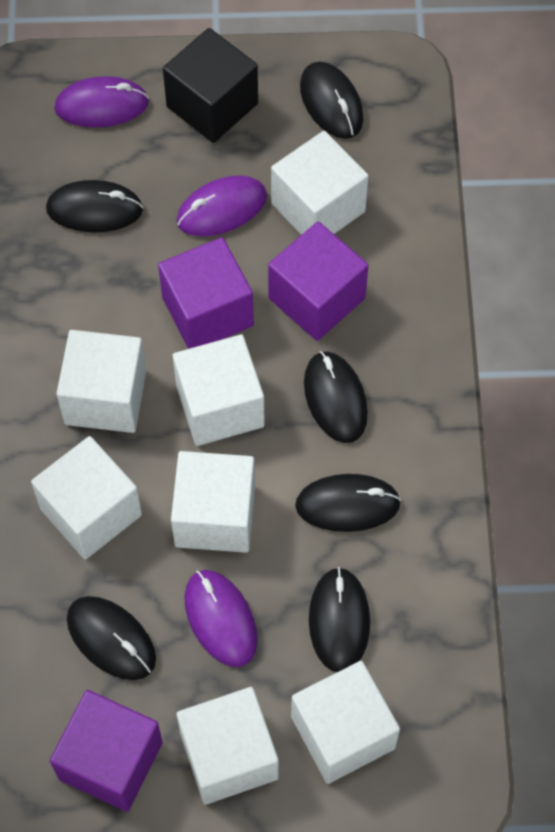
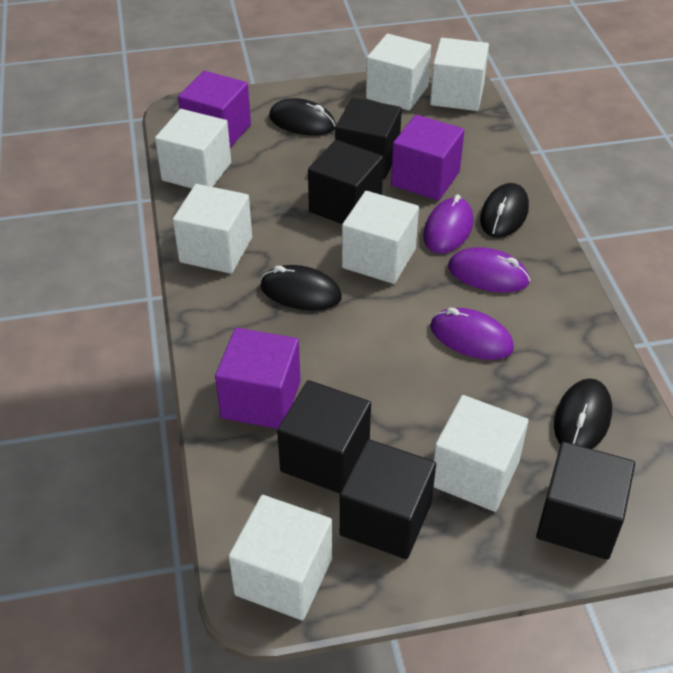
black cube: 1 -> 5
black mouse: 6 -> 4

